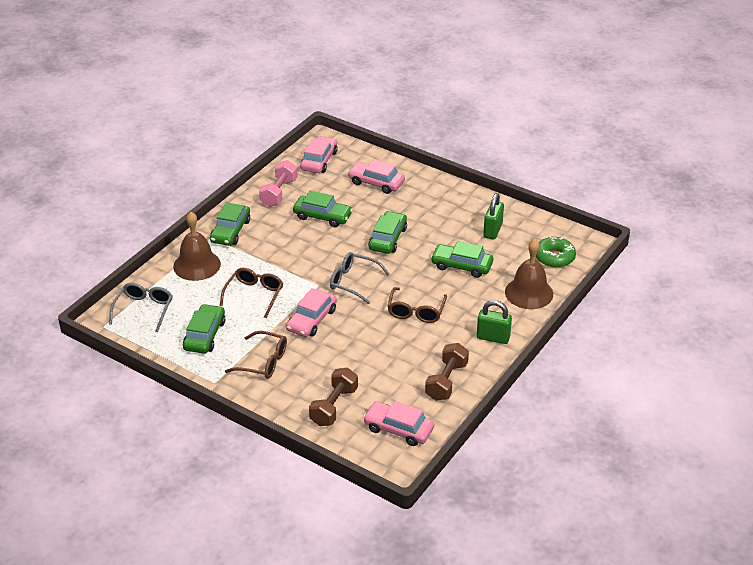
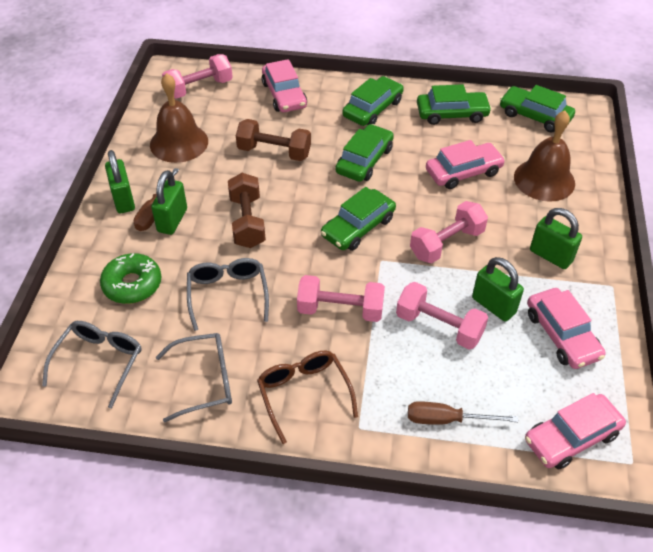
brown glasses: 3 -> 1
brown screwdriver: 0 -> 2
green padlock: 2 -> 4
grey glasses: 2 -> 3
pink dumbbell: 1 -> 4

